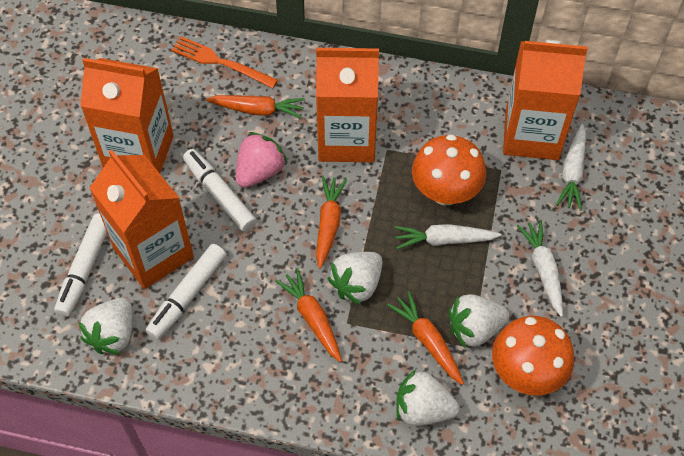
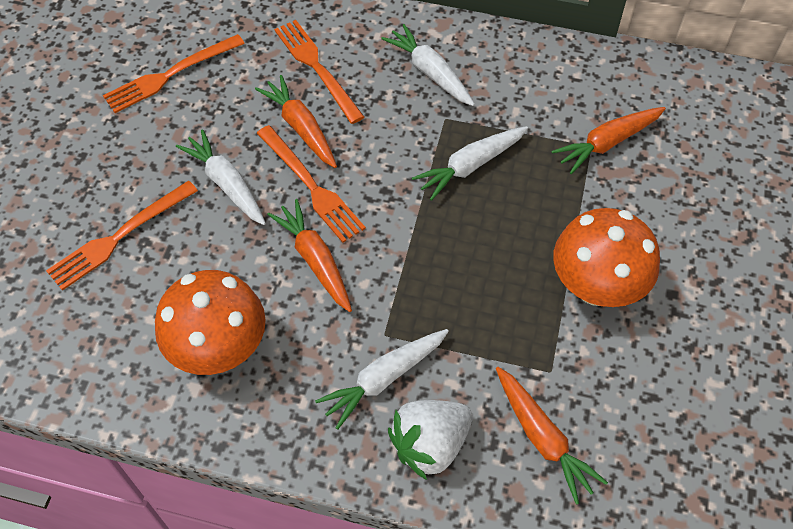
orange carton: 4 -> 0
orange fork: 1 -> 4
pink strawberry: 1 -> 0
white carrot: 3 -> 4
white marker: 3 -> 0
white strawberry: 4 -> 1

